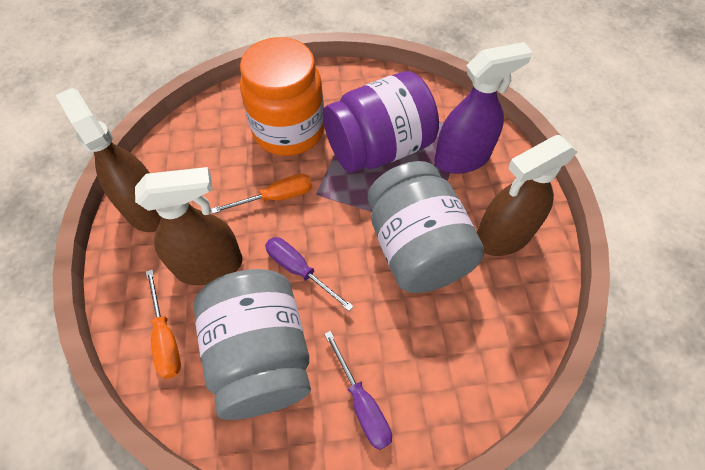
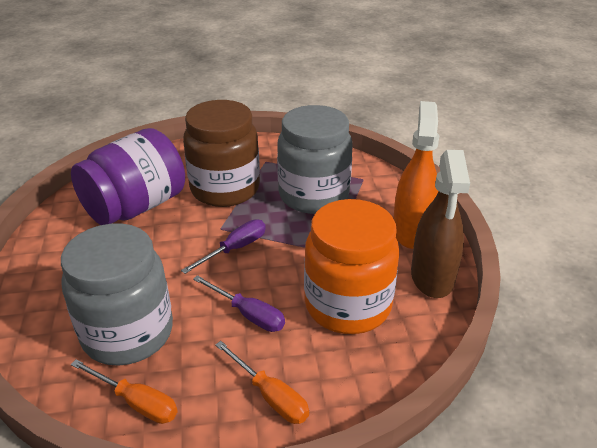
brown jar: 0 -> 1
brown spray bottle: 3 -> 1
orange spray bottle: 0 -> 1
purple spray bottle: 1 -> 0

